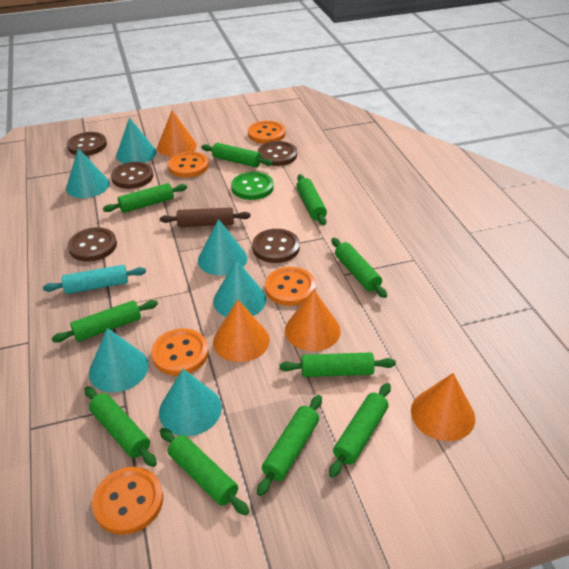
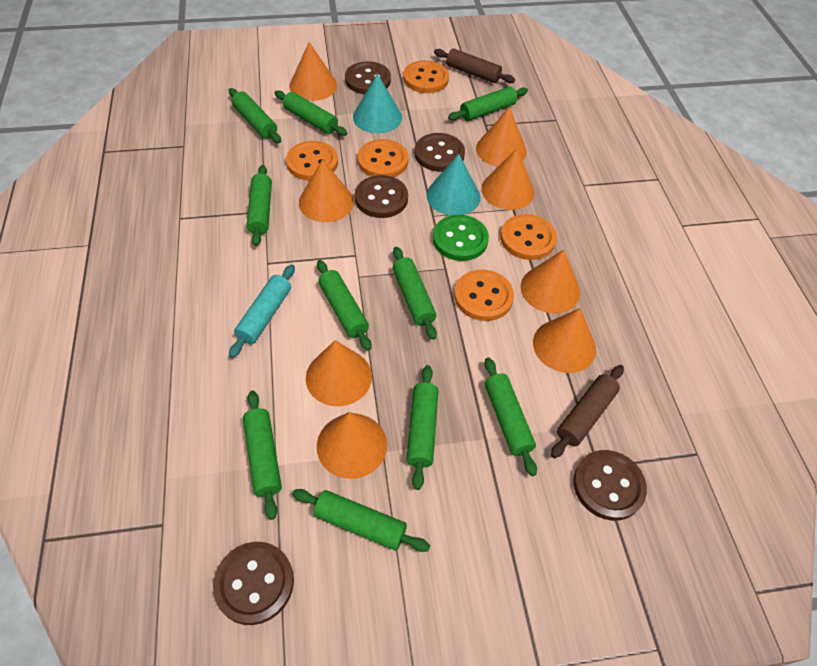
brown rolling pin: 1 -> 2
orange cone: 4 -> 8
turquoise cone: 6 -> 2

